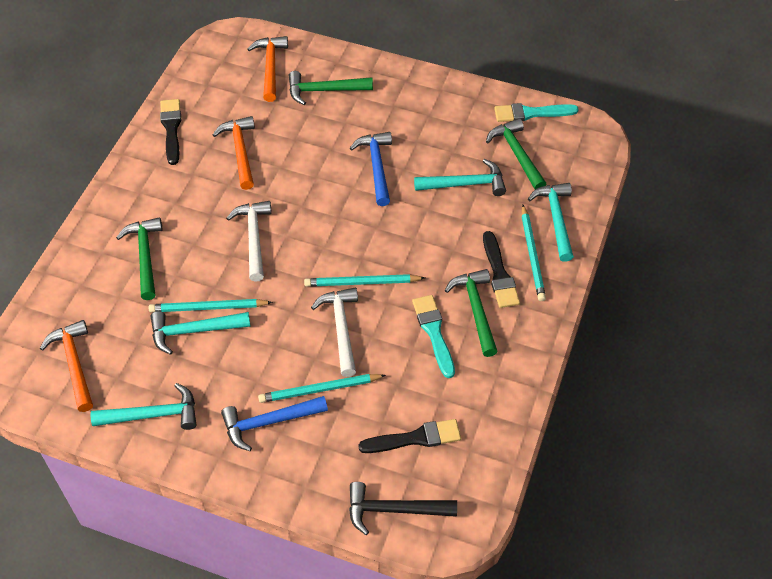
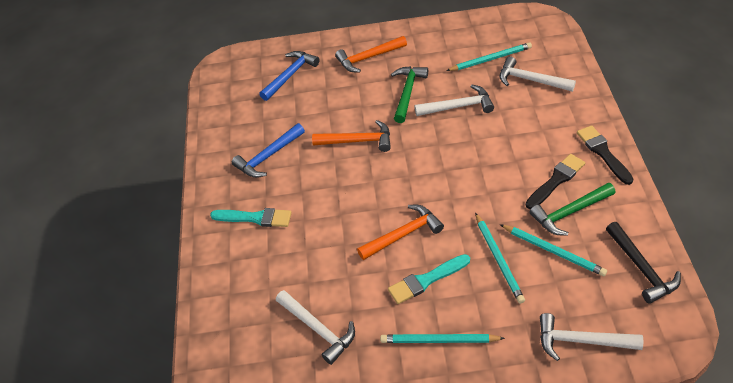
black brush: 3 -> 2
green hammer: 4 -> 2
turquoise hammer: 4 -> 0
white hammer: 2 -> 4

